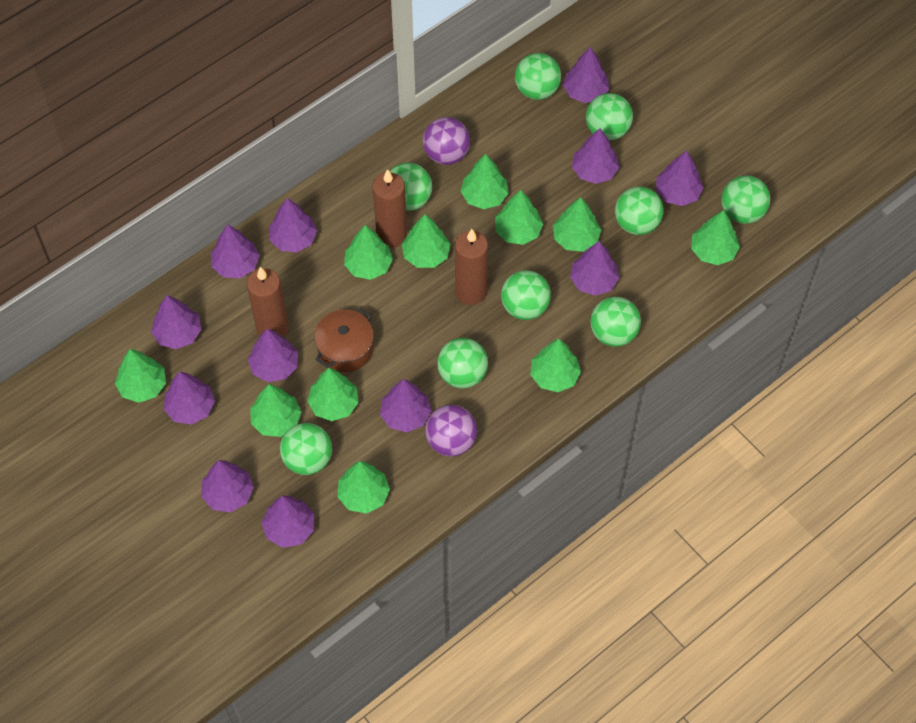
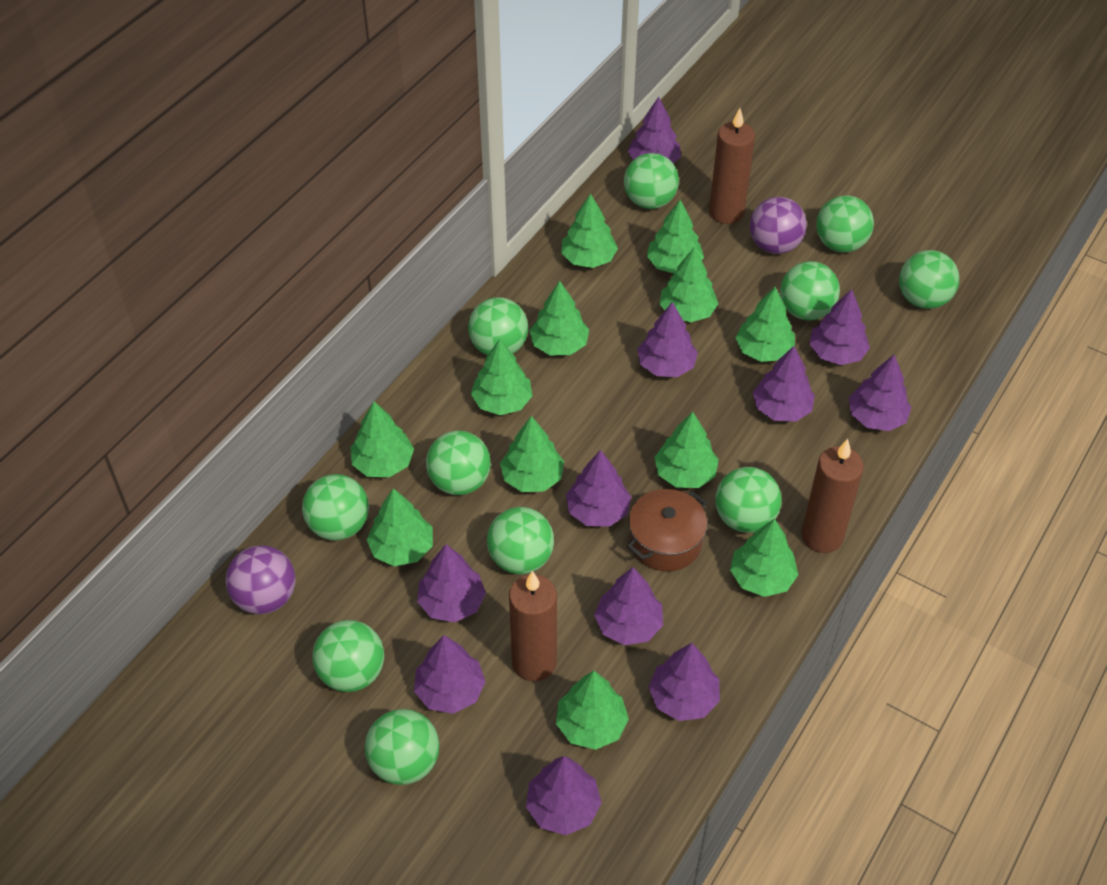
green ball: 9 -> 11
green tree: 11 -> 12
purple tree: 12 -> 11

